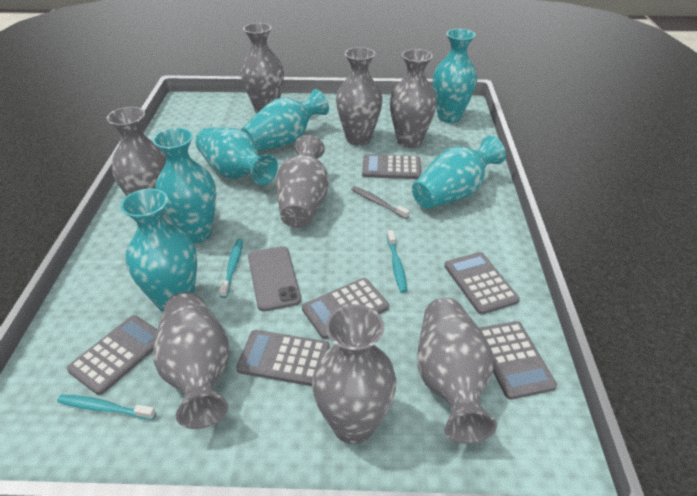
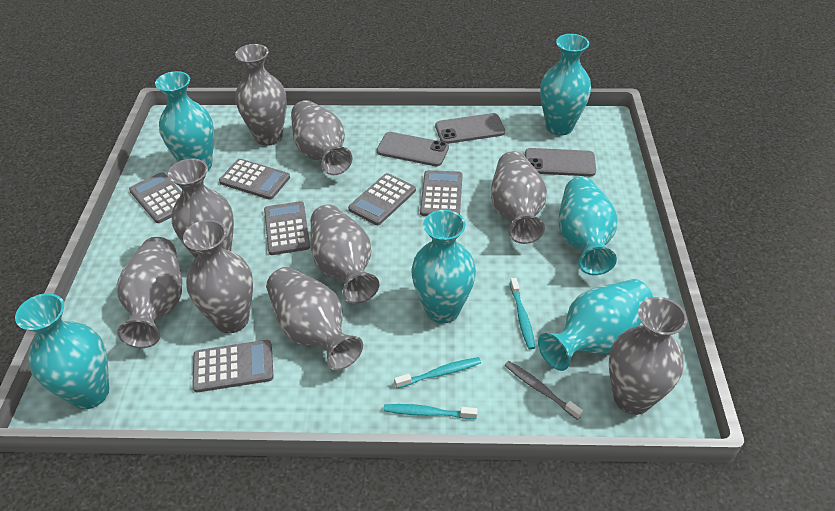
grey phone: 1 -> 3
grey vase: 8 -> 9

